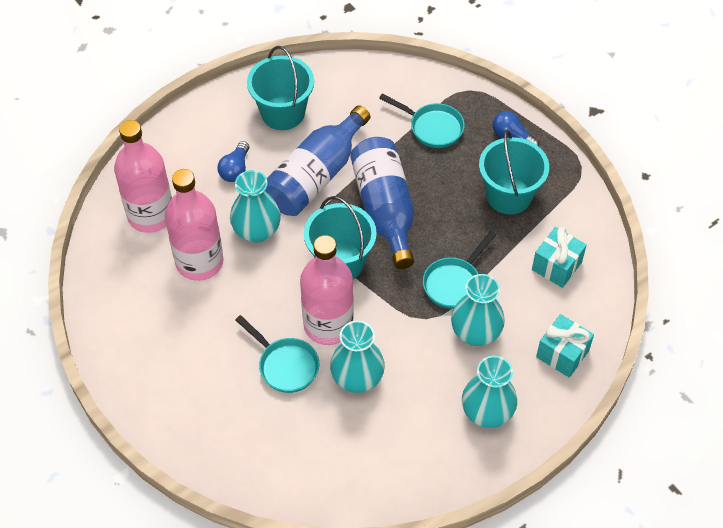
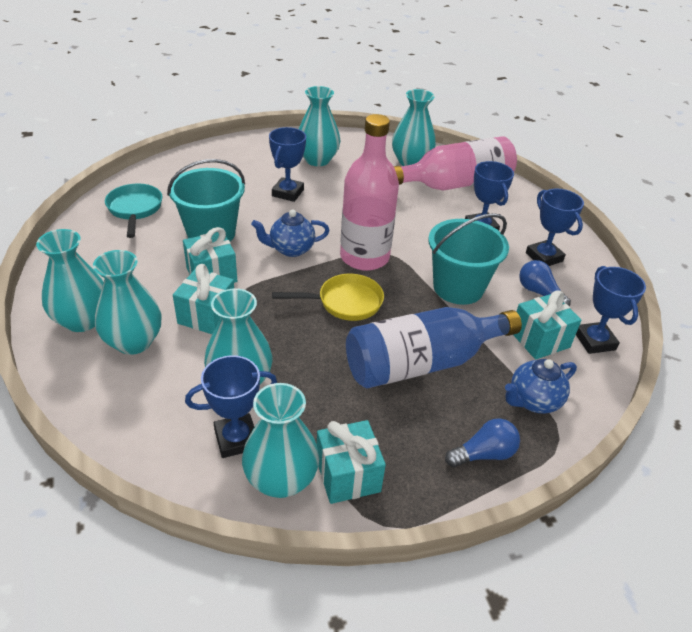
blue bottle: 2 -> 1
blue teapot: 0 -> 2
blue trophy: 0 -> 5
pink bottle: 3 -> 2
turquoise bucket: 3 -> 2
turquoise gift: 2 -> 4
turquoise pan: 3 -> 1
turquoise vase: 4 -> 6
yellow pan: 0 -> 1

